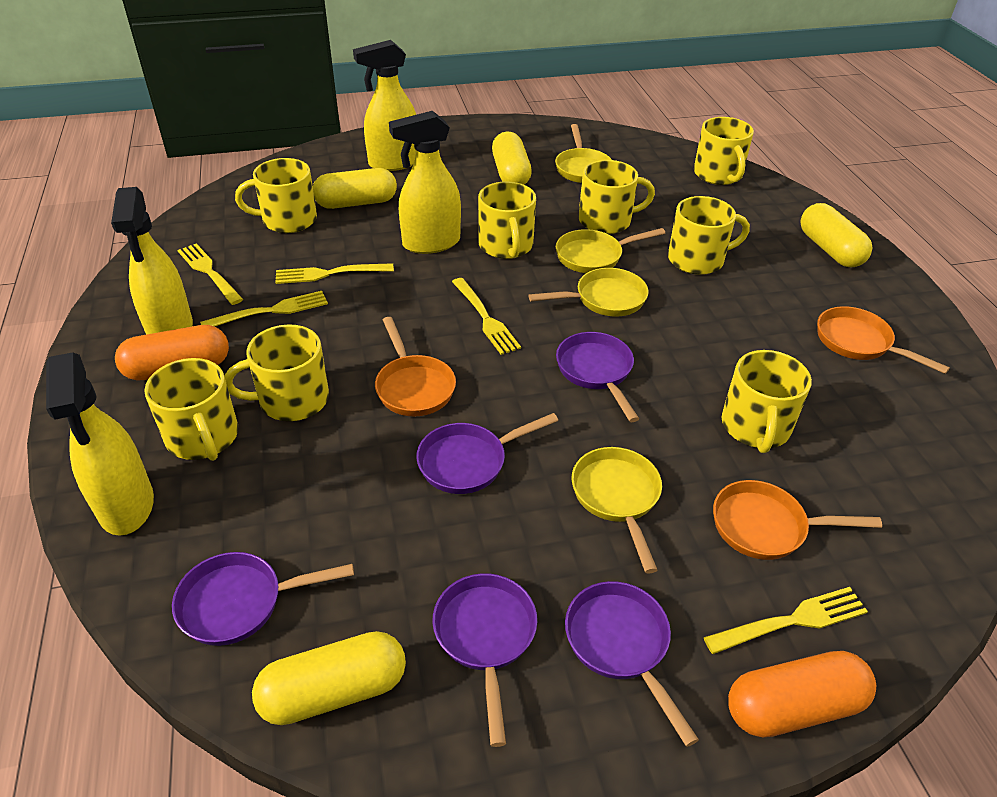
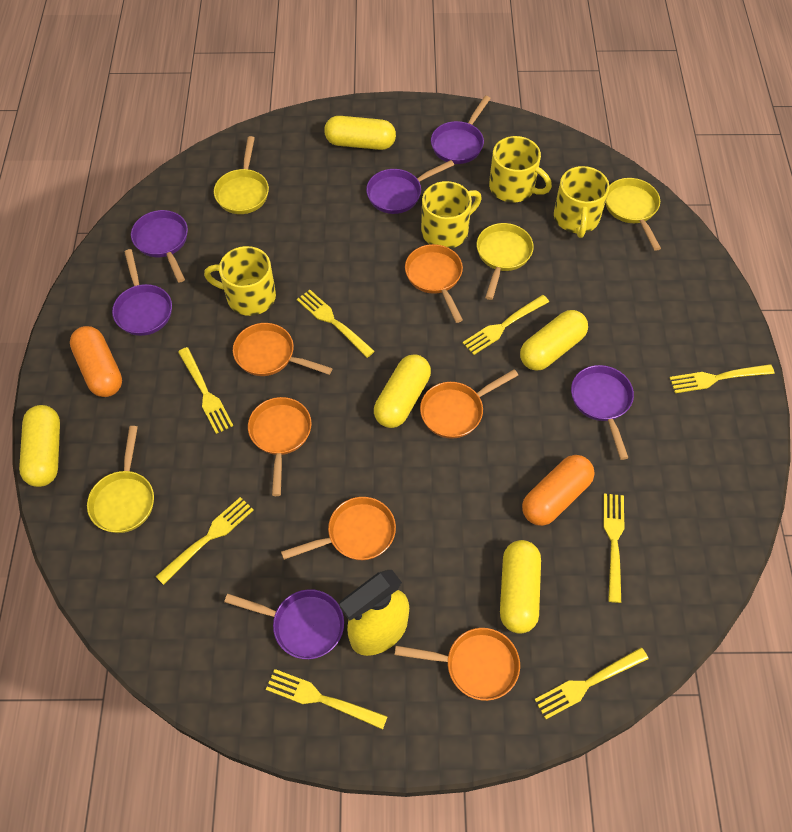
orange pan: 3 -> 6
purple pan: 5 -> 6
yellow capsule: 4 -> 5
yellow fork: 5 -> 8
yellow mug: 8 -> 4
yellow spray bottle: 4 -> 1

